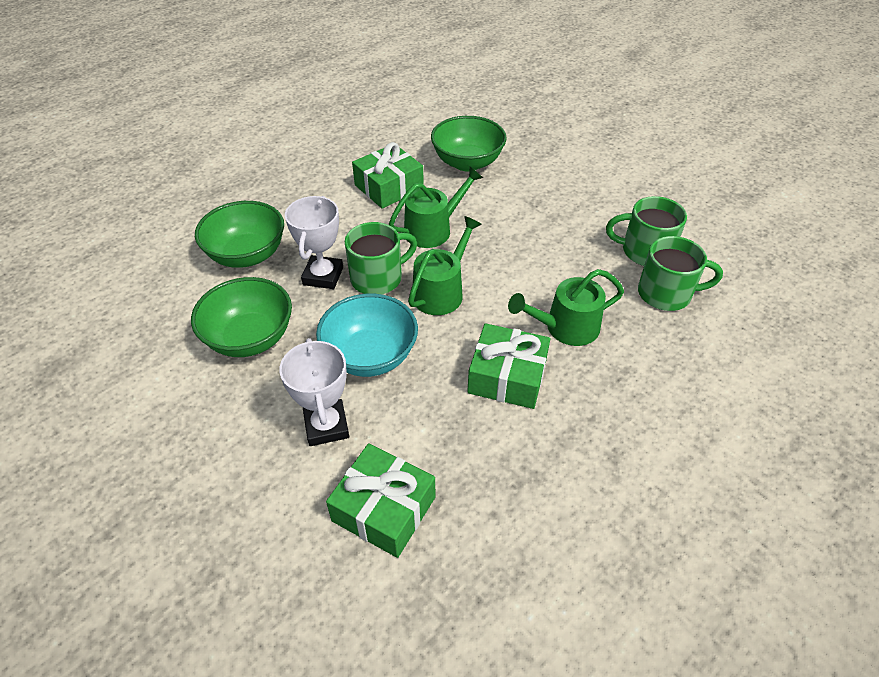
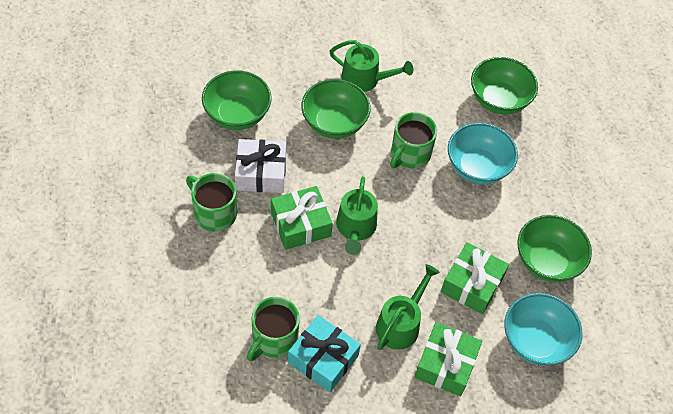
green bowl: 3 -> 4
turquoise bowl: 1 -> 2
turquoise gift: 0 -> 1
white gift: 0 -> 1
white trophy: 2 -> 0

